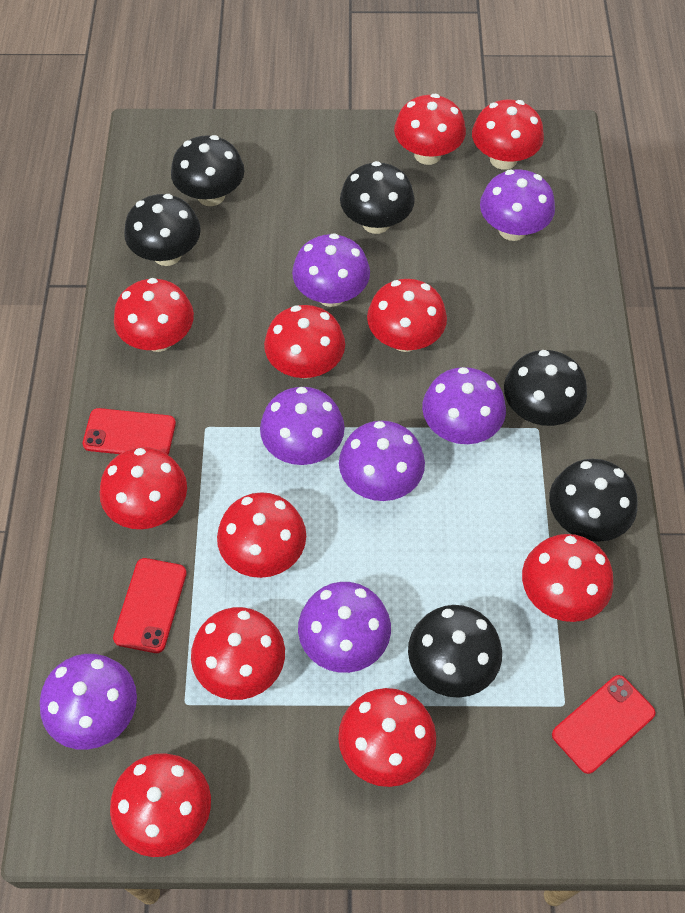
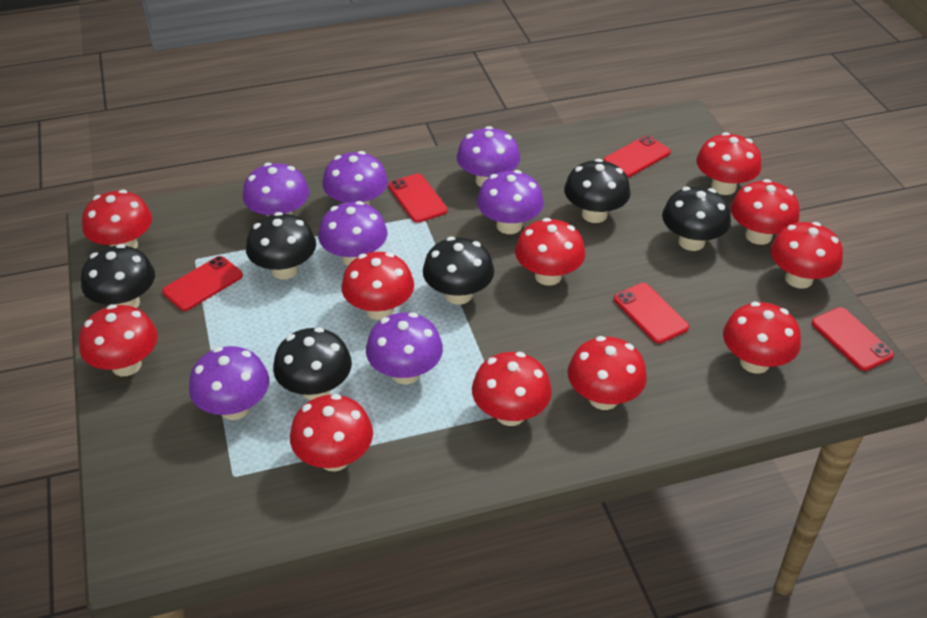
red phone: 3 -> 5

